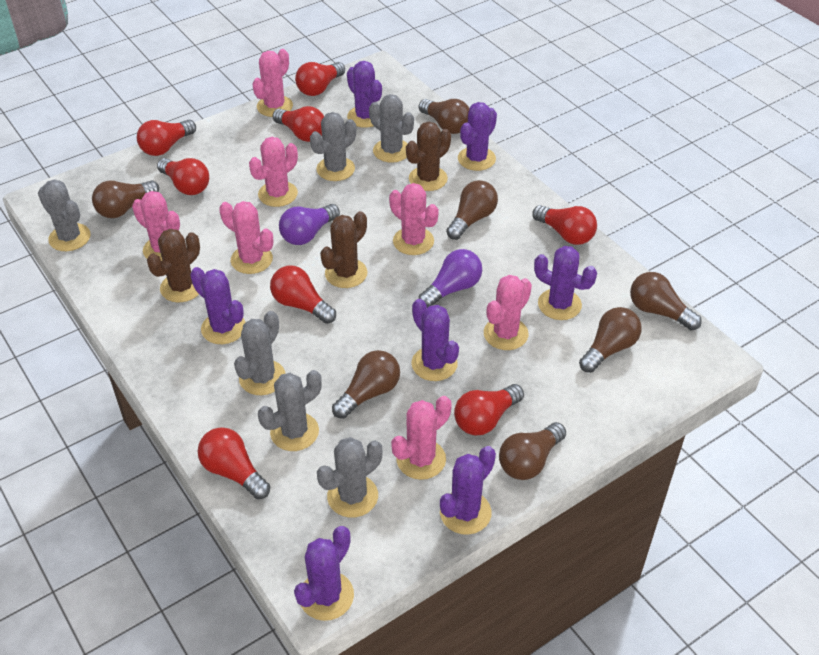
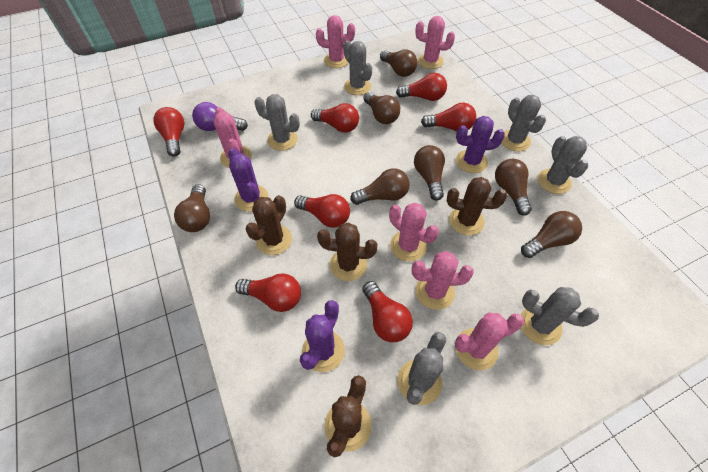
brown cactus: 3 -> 4
pink cactus: 7 -> 6
purple cactus: 7 -> 3
purple light bulb: 2 -> 1
red light bulb: 8 -> 7

